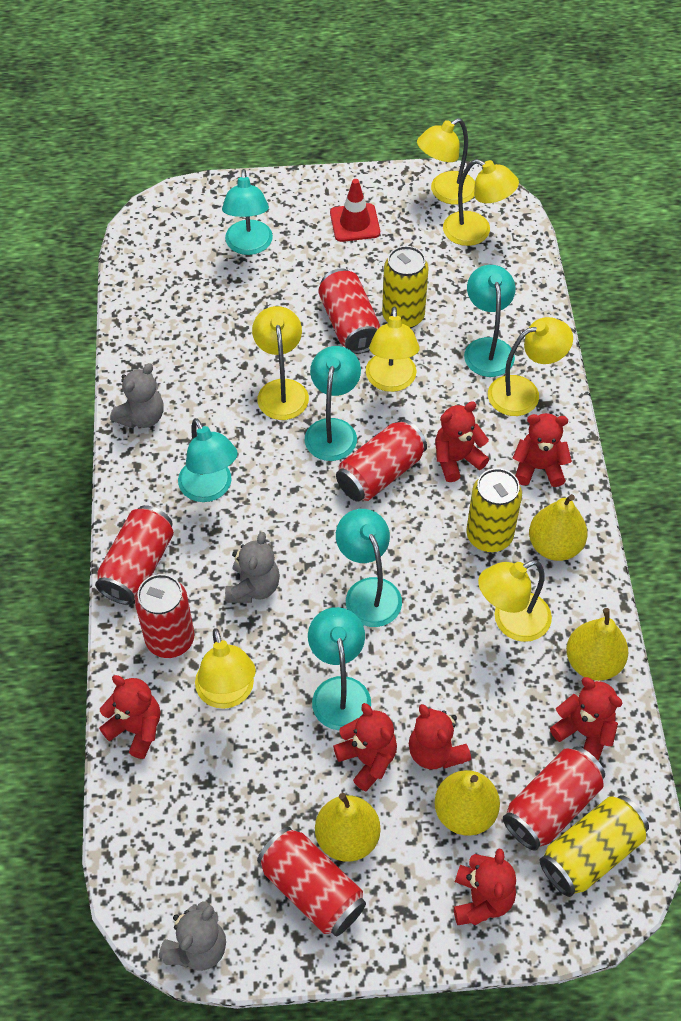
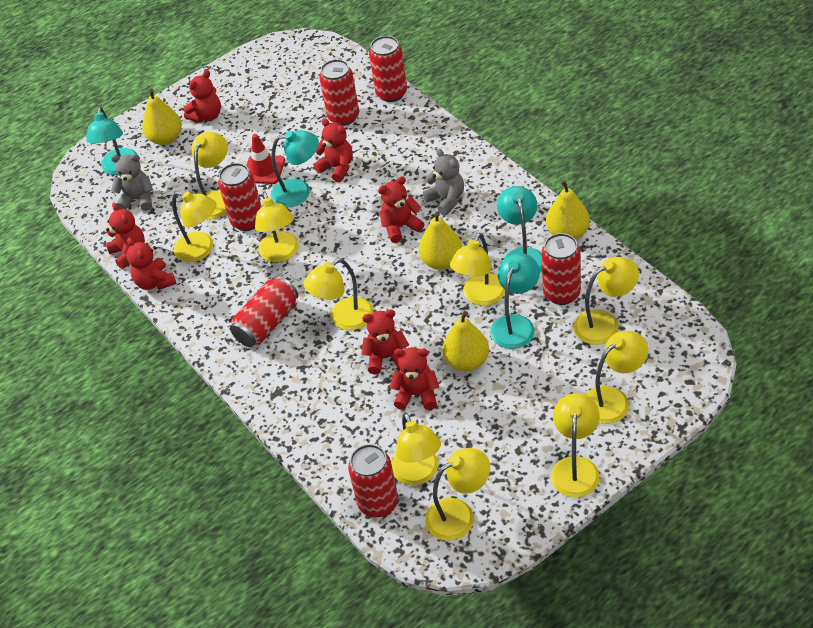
grey teddy bear: 3 -> 2
turquoise lamp: 6 -> 4
yellow can: 3 -> 0
yellow lamp: 7 -> 10

